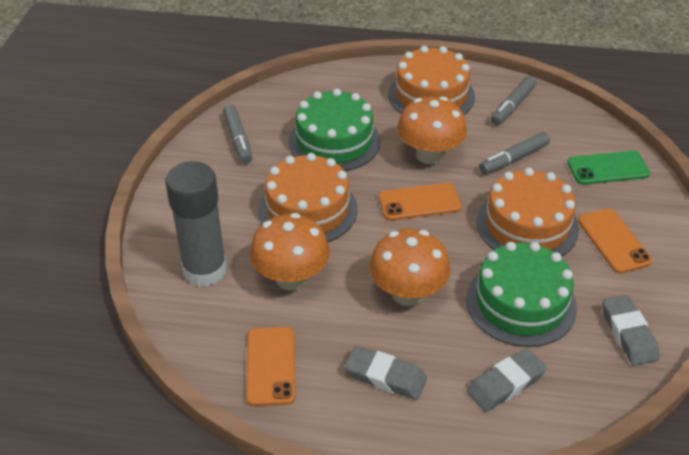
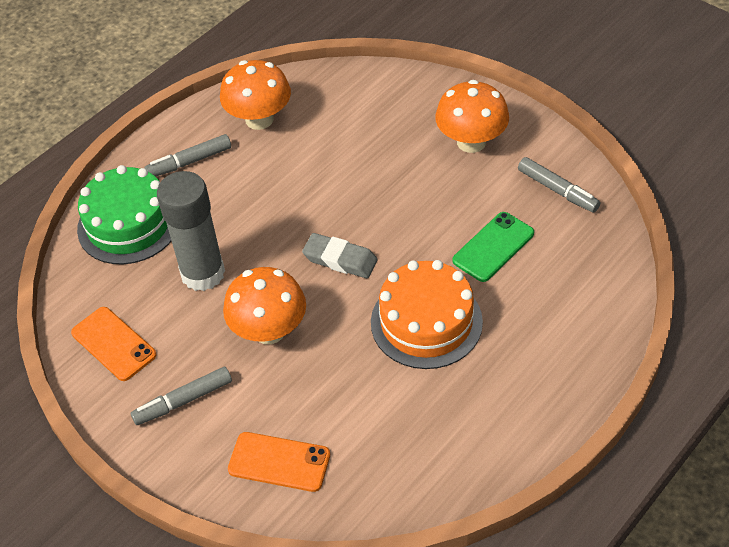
green cake: 2 -> 1
grey eraser: 3 -> 1
orange cake: 3 -> 1
orange phone: 3 -> 2

